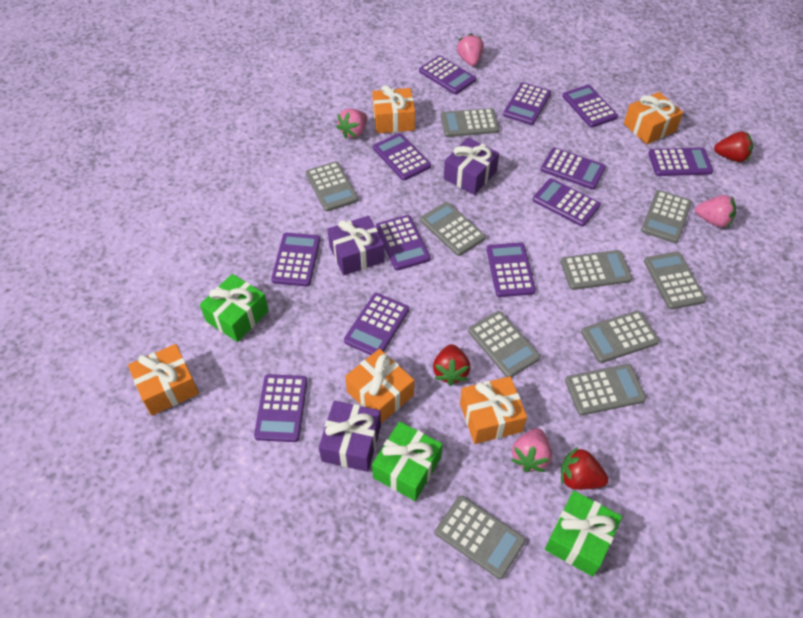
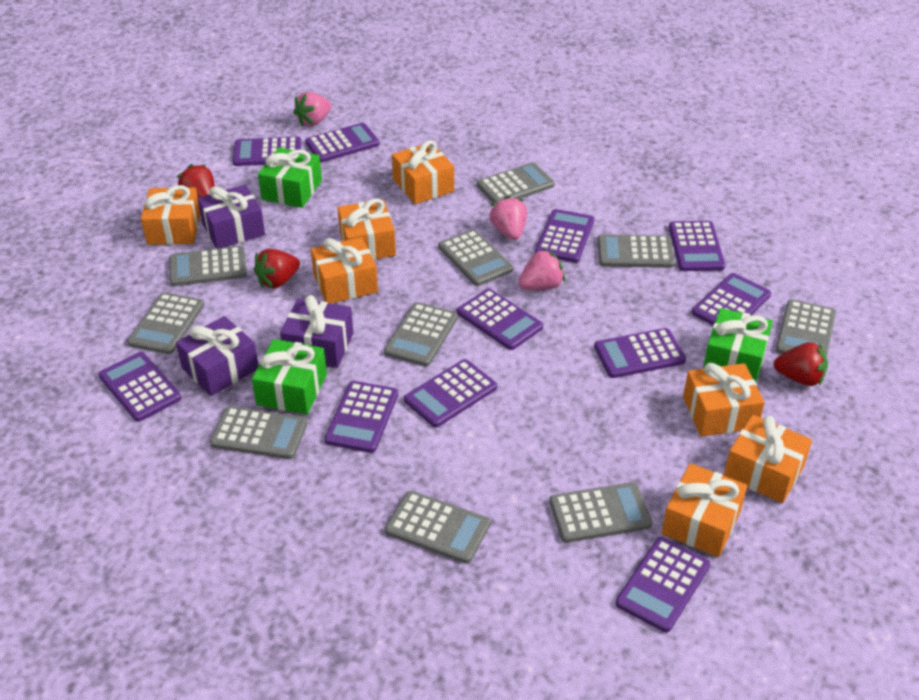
orange gift: 5 -> 7
pink strawberry: 4 -> 3
purple calculator: 12 -> 11

